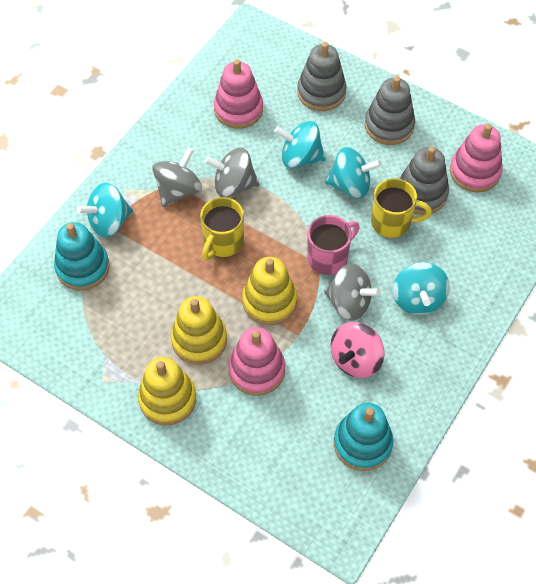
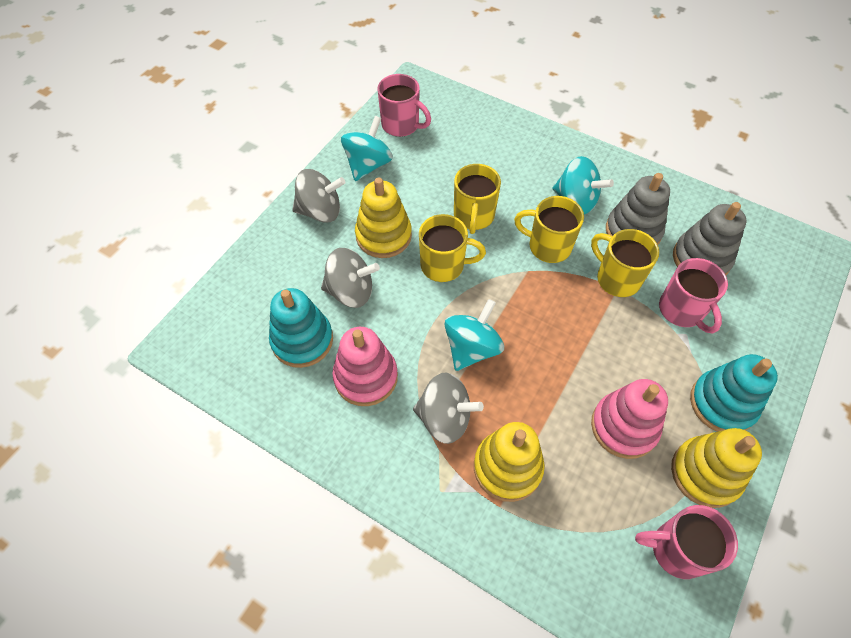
grey stacking toy: 3 -> 2
pink mug: 1 -> 3
pink spinning top: 1 -> 0
pink stacking toy: 3 -> 2
turquoise spinning top: 4 -> 3
yellow mug: 2 -> 4

